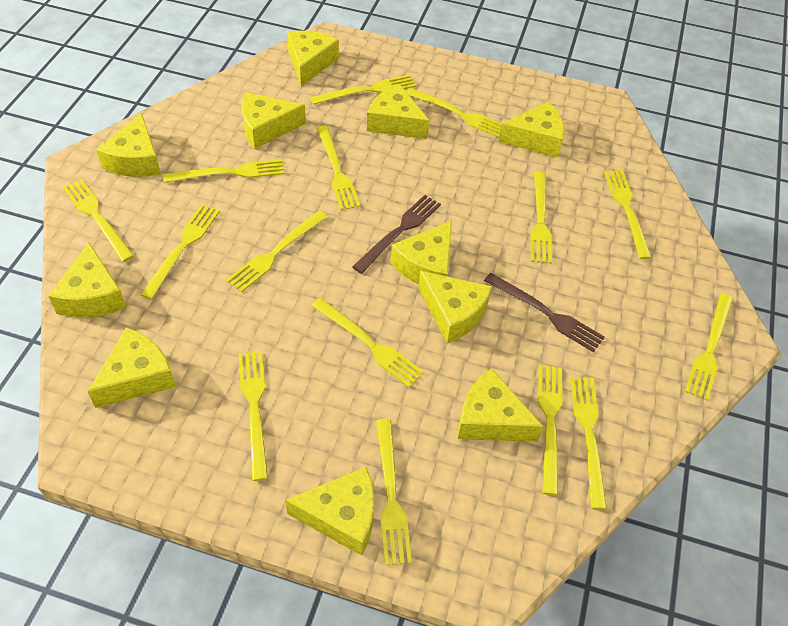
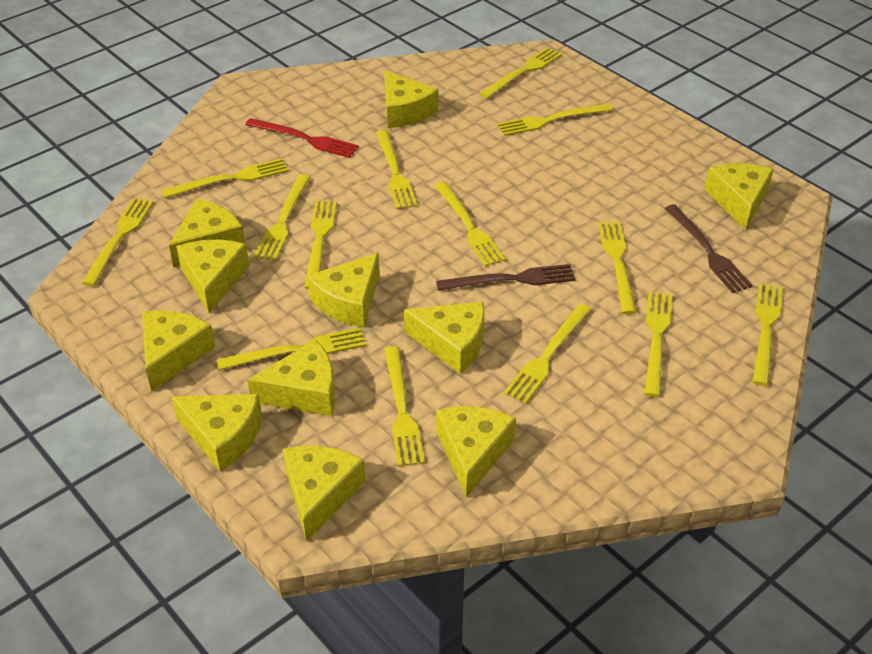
red fork: 0 -> 1
yellow fork: 15 -> 14

